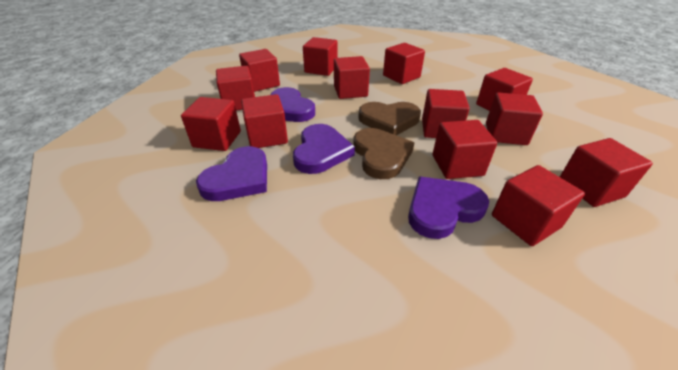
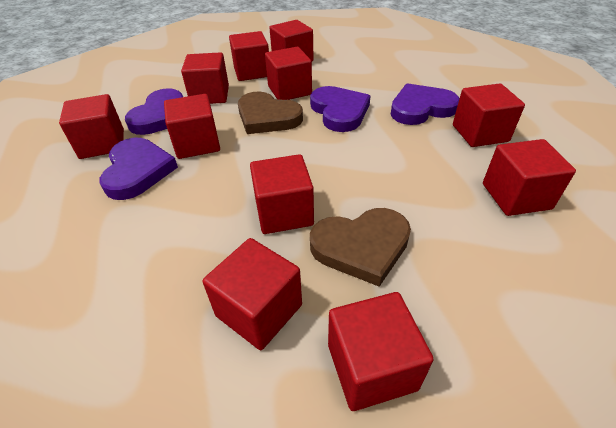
red cube: 13 -> 11

